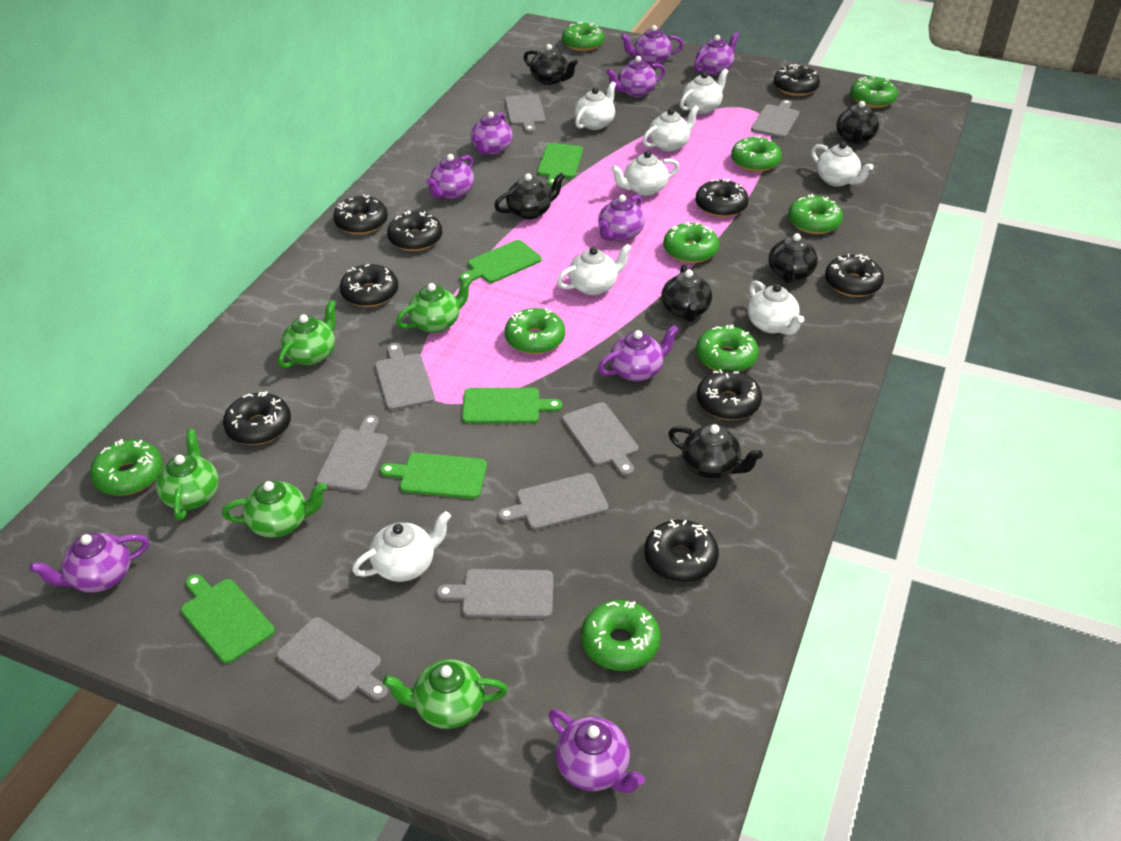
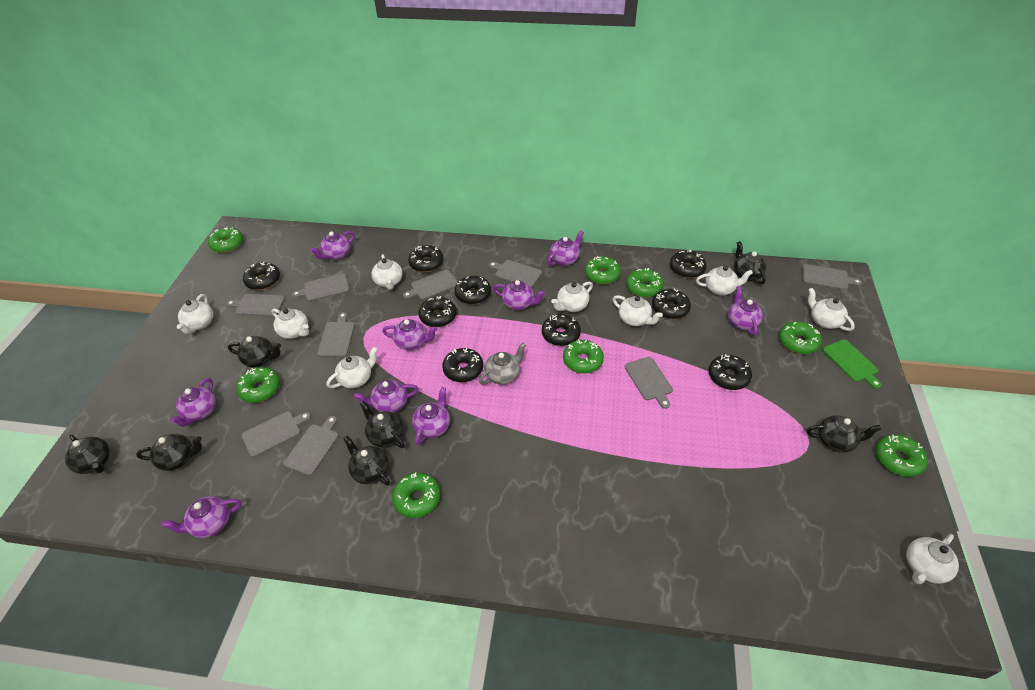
black teapot: 6 -> 7
green cutting board: 5 -> 1
green donut: 9 -> 8
green teapot: 5 -> 0
grey cutting board: 8 -> 9
grey teapot: 0 -> 1
white teapot: 8 -> 9

